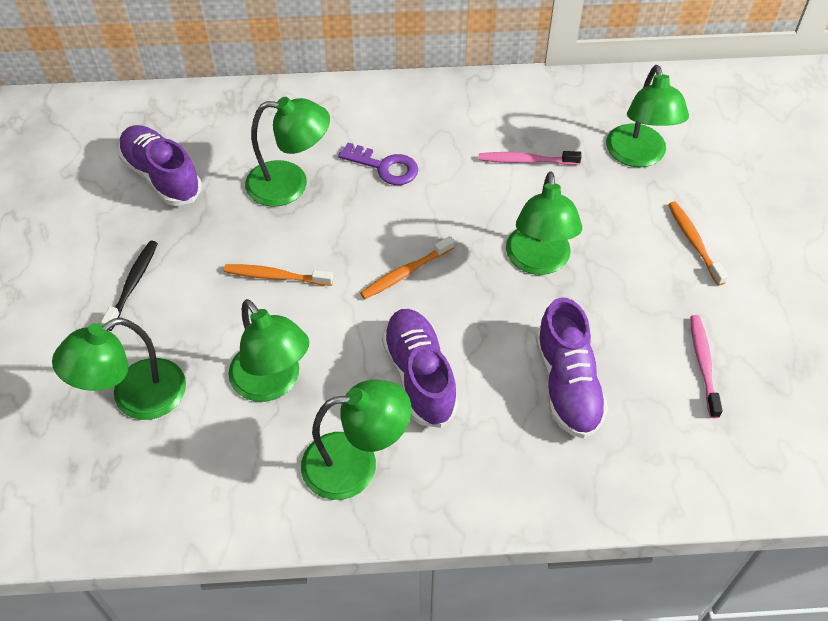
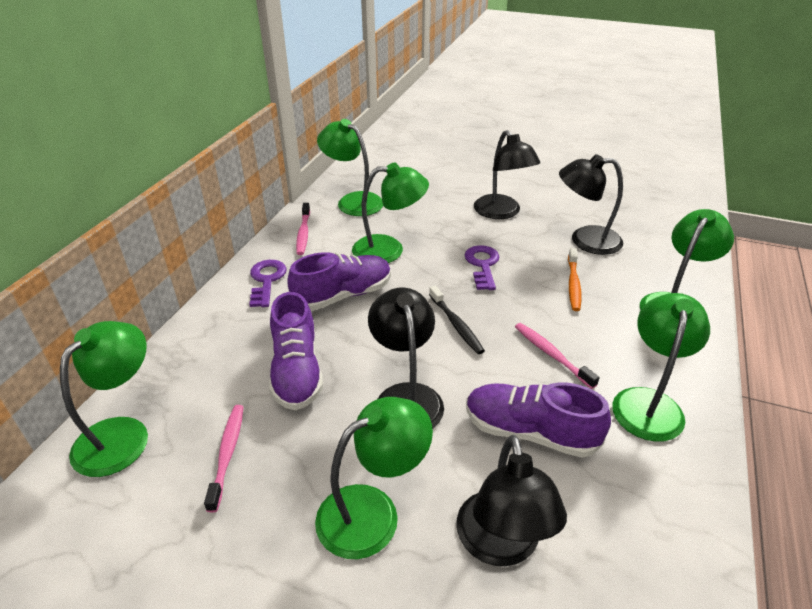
black lamp: 0 -> 4
orange toothbrush: 3 -> 1
pink toothbrush: 2 -> 3
purple key: 1 -> 2

